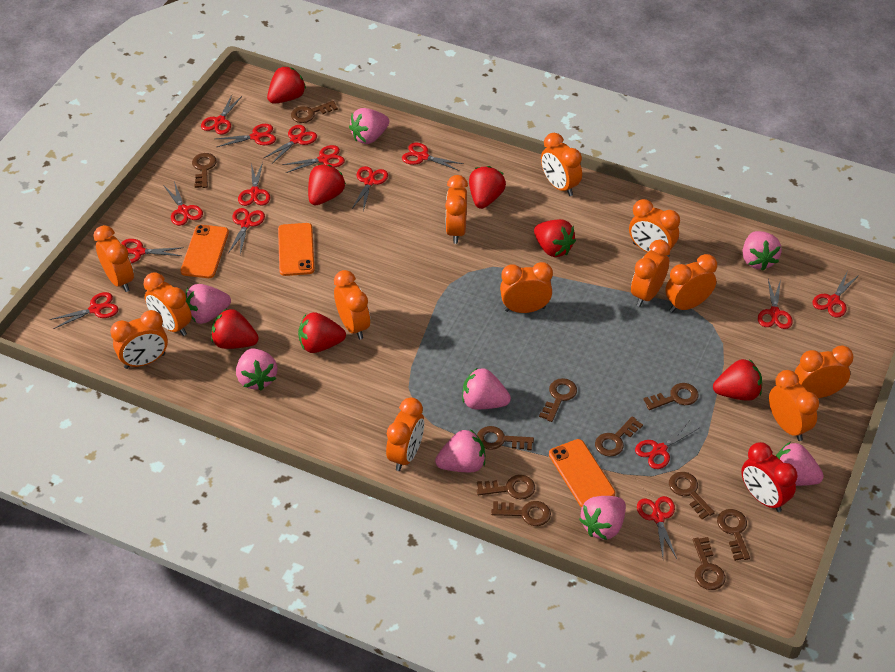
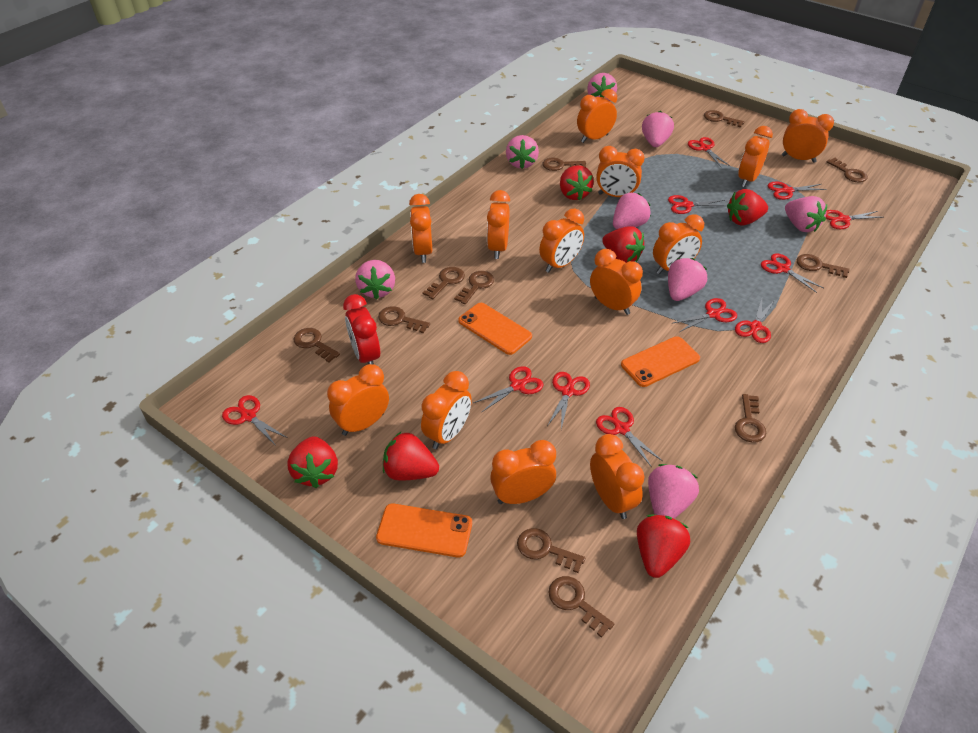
red scissors: 15 -> 11
red strawberry: 7 -> 6

